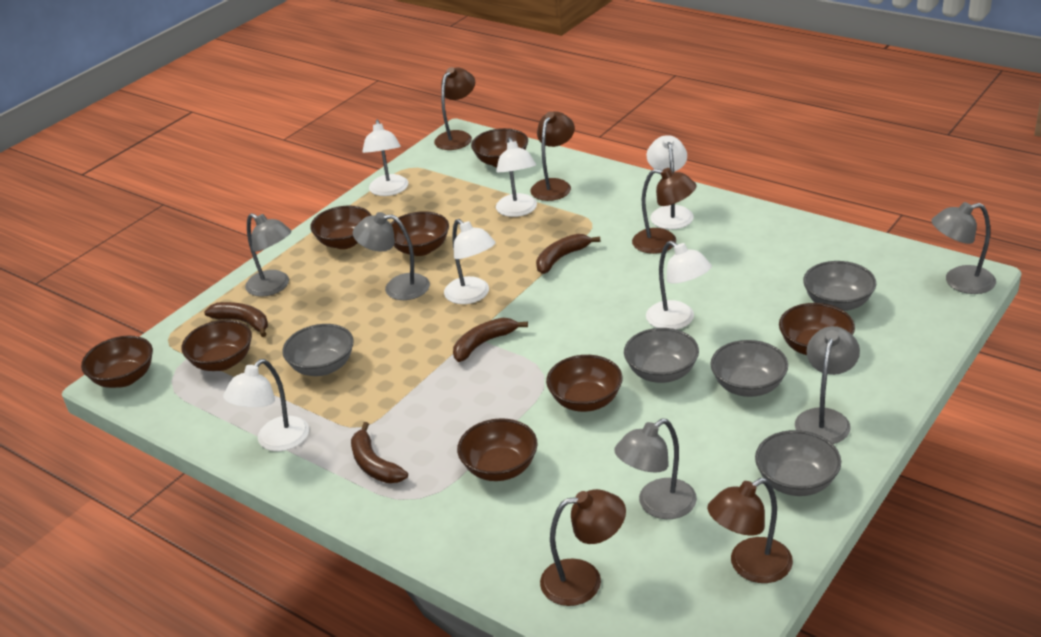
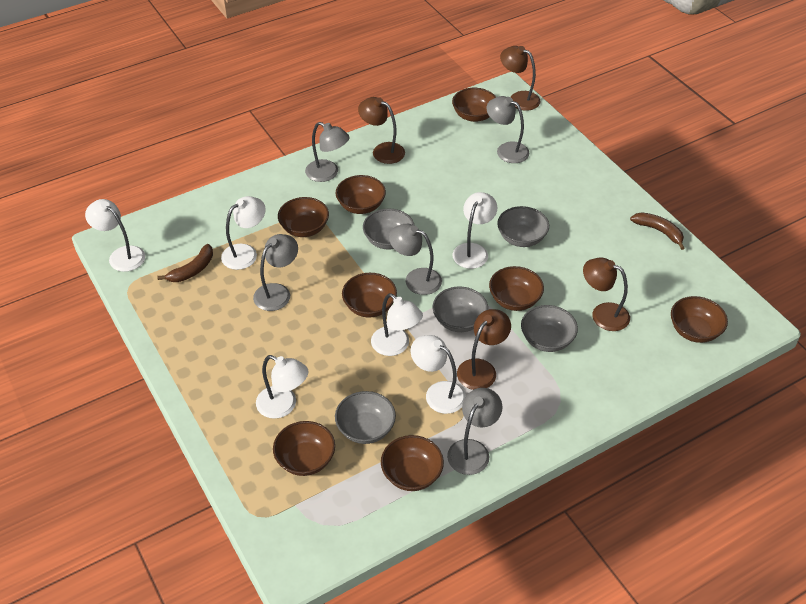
brown banana: 4 -> 2
brown lamp: 5 -> 4

